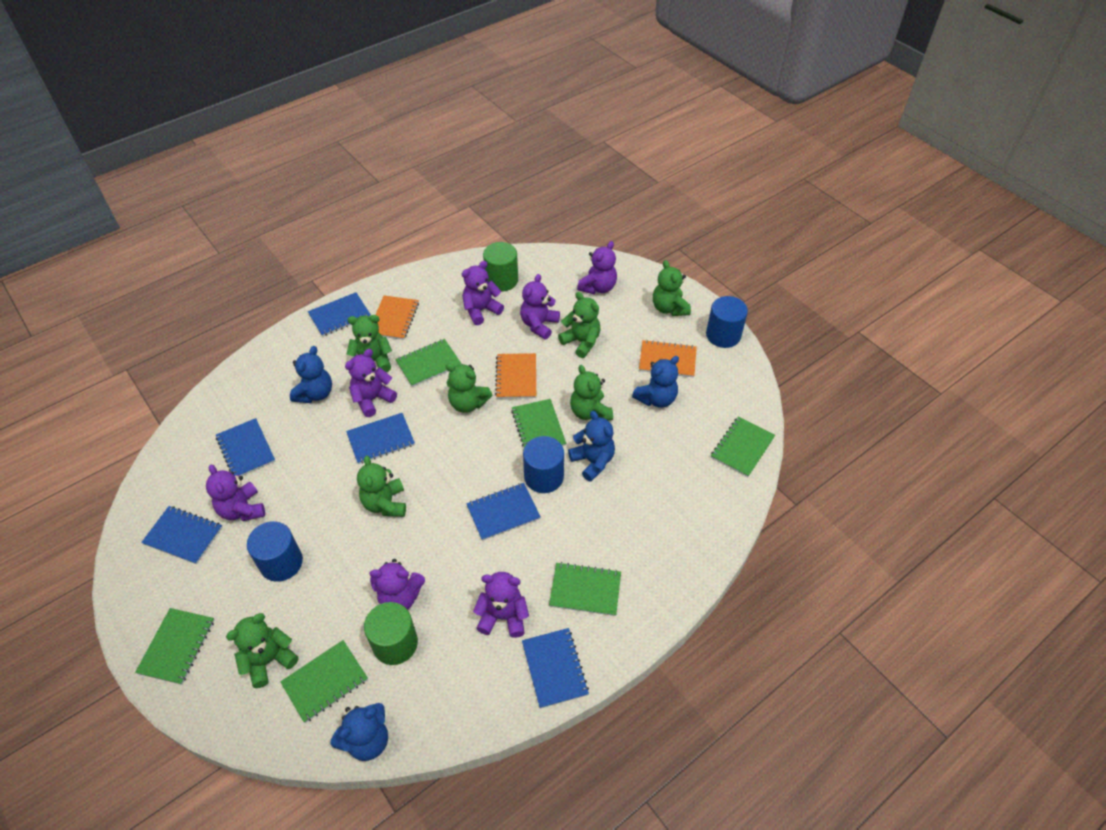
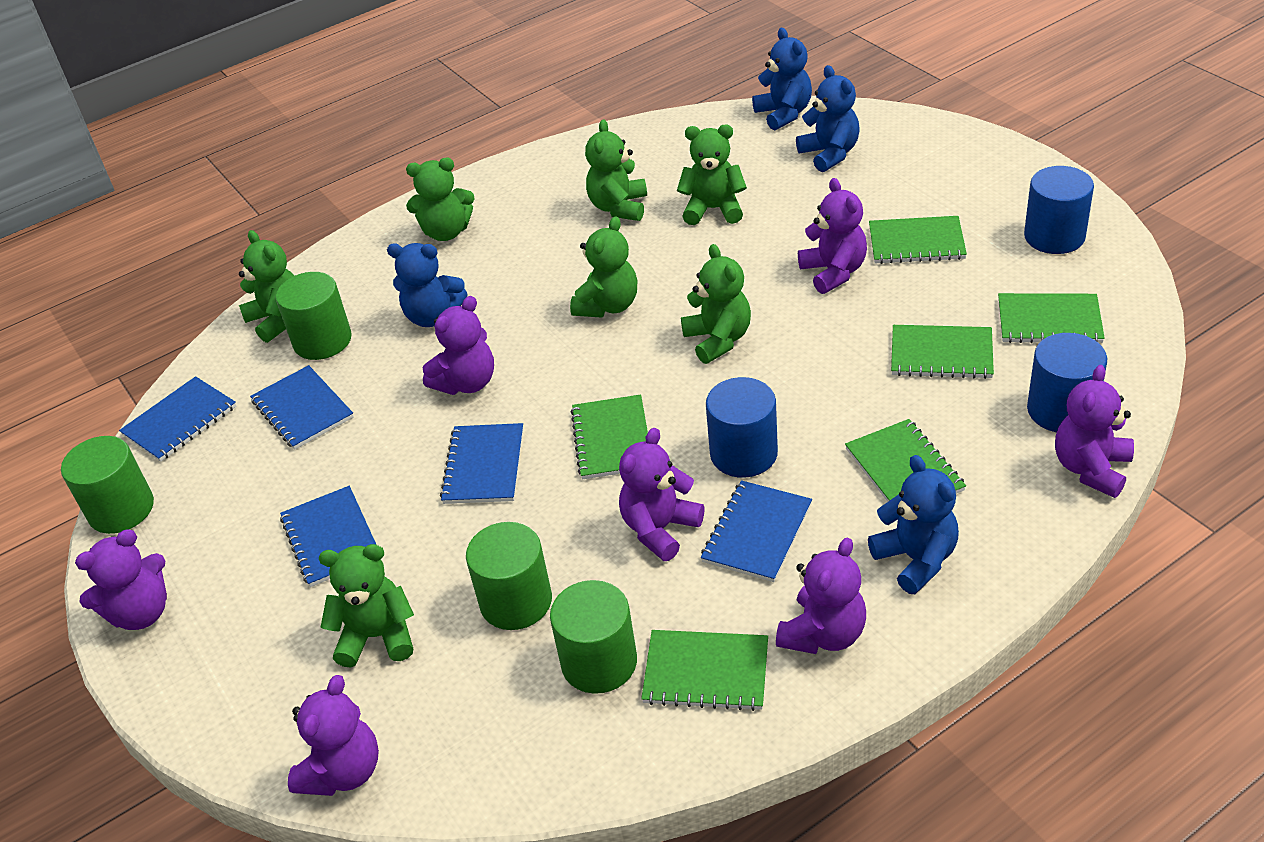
blue notebook: 6 -> 5
green cylinder: 2 -> 4
orange notebook: 3 -> 0

